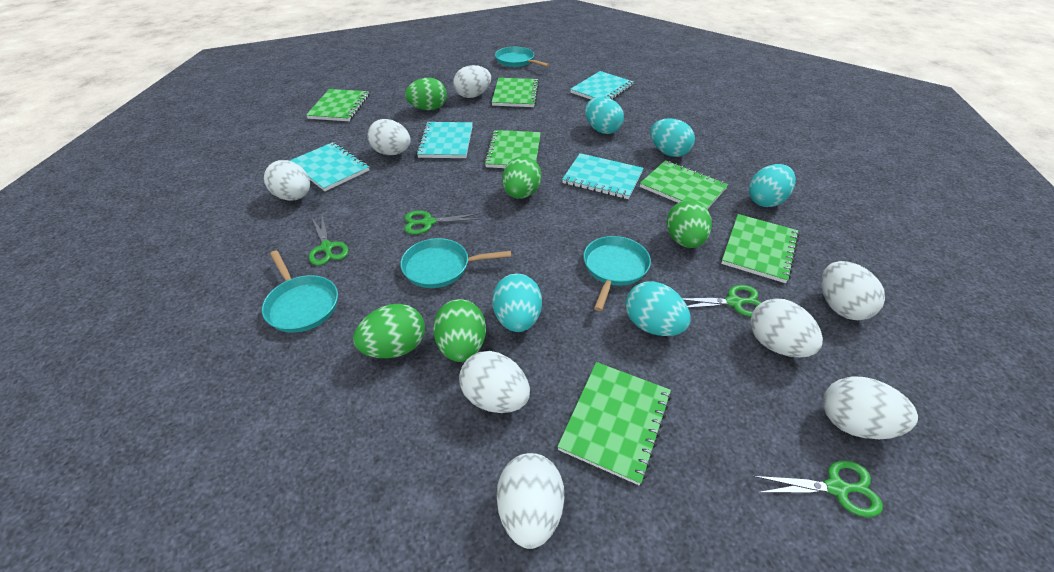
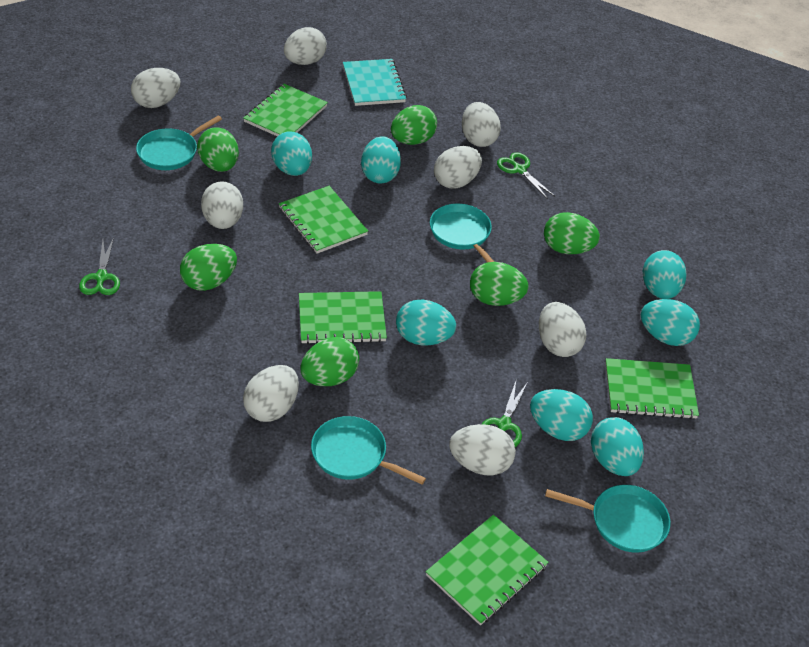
green egg: 5 -> 6
green notebook: 6 -> 5
green scissors: 4 -> 3
turquoise egg: 5 -> 7
turquoise notebook: 4 -> 1

